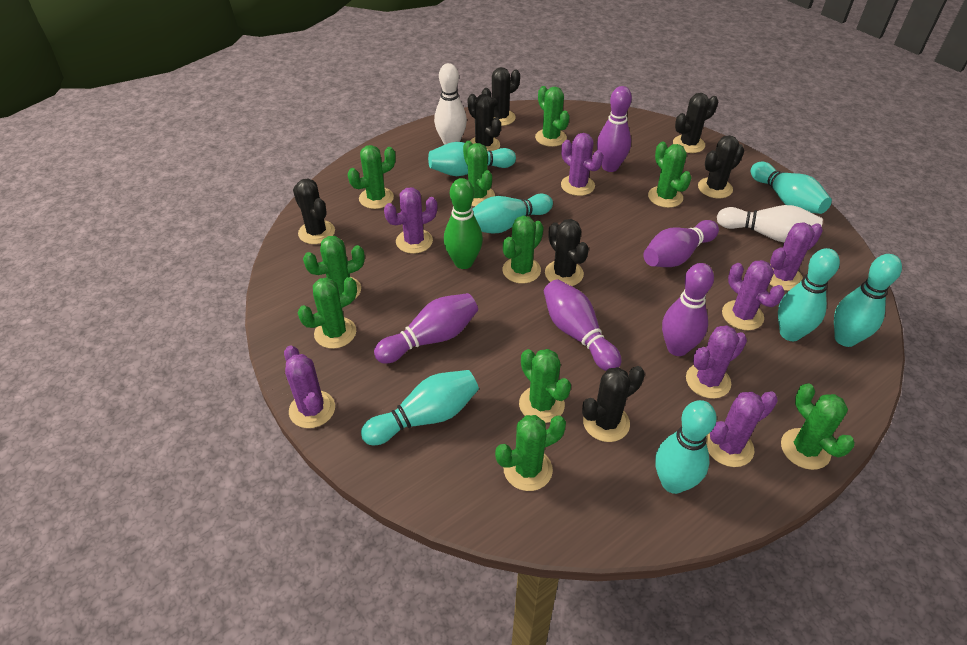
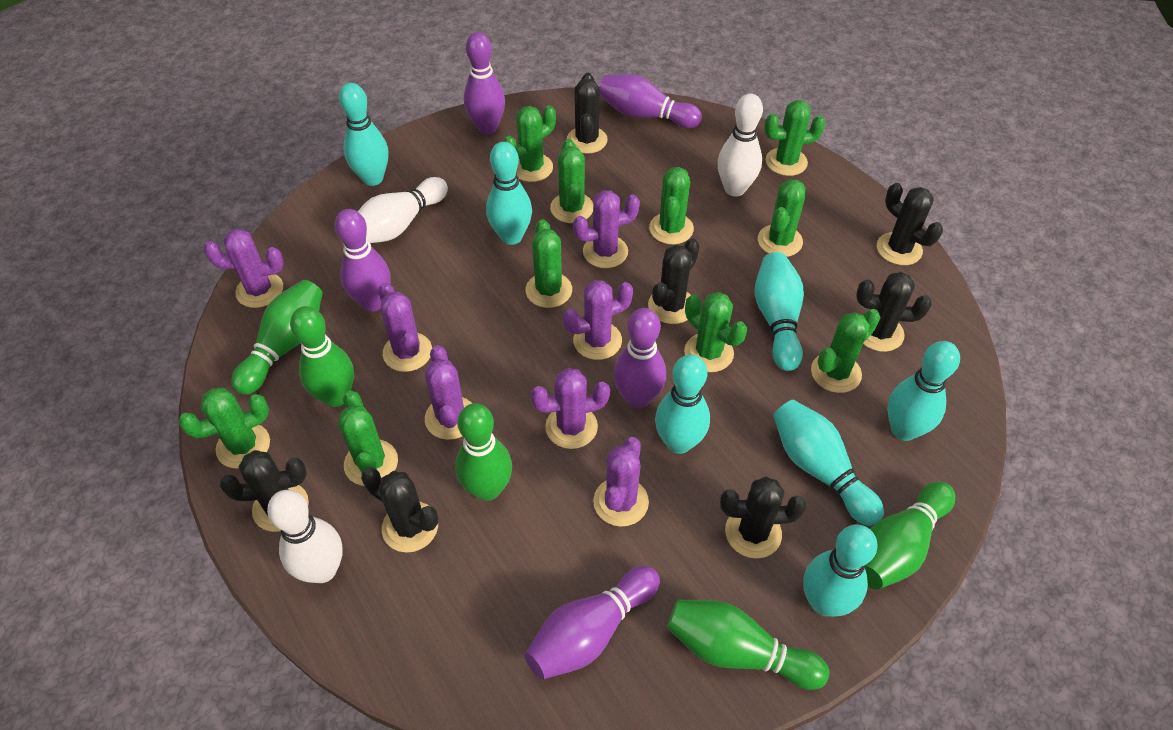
green bowling pin: 1 -> 5
white bowling pin: 2 -> 3

